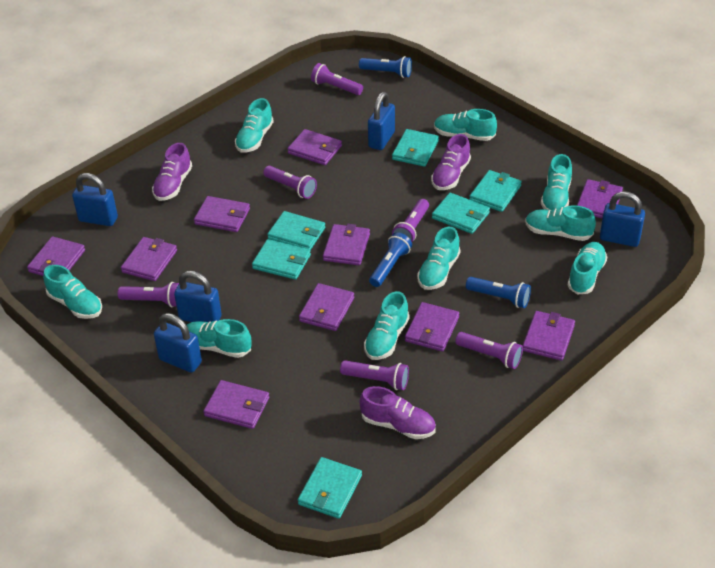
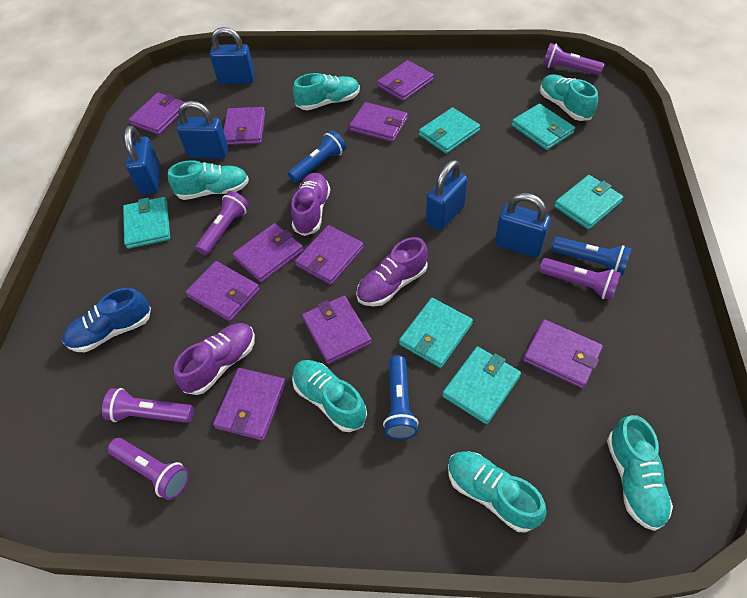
blue shoe: 0 -> 1
purple flashlight: 6 -> 5
turquoise shoe: 9 -> 6

